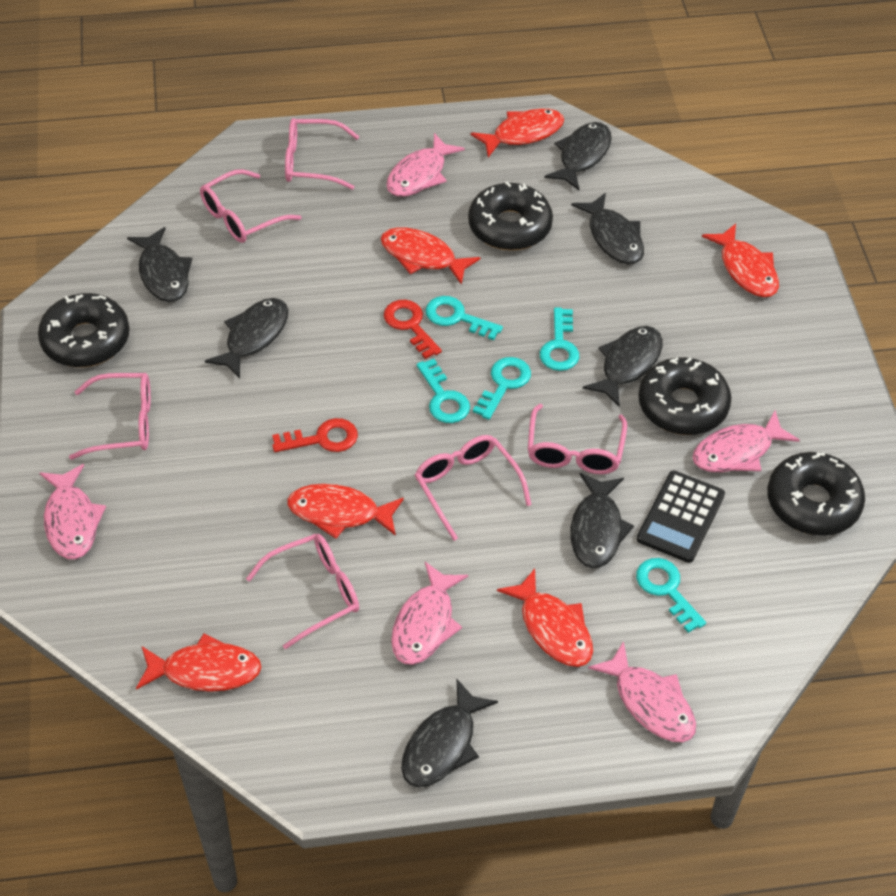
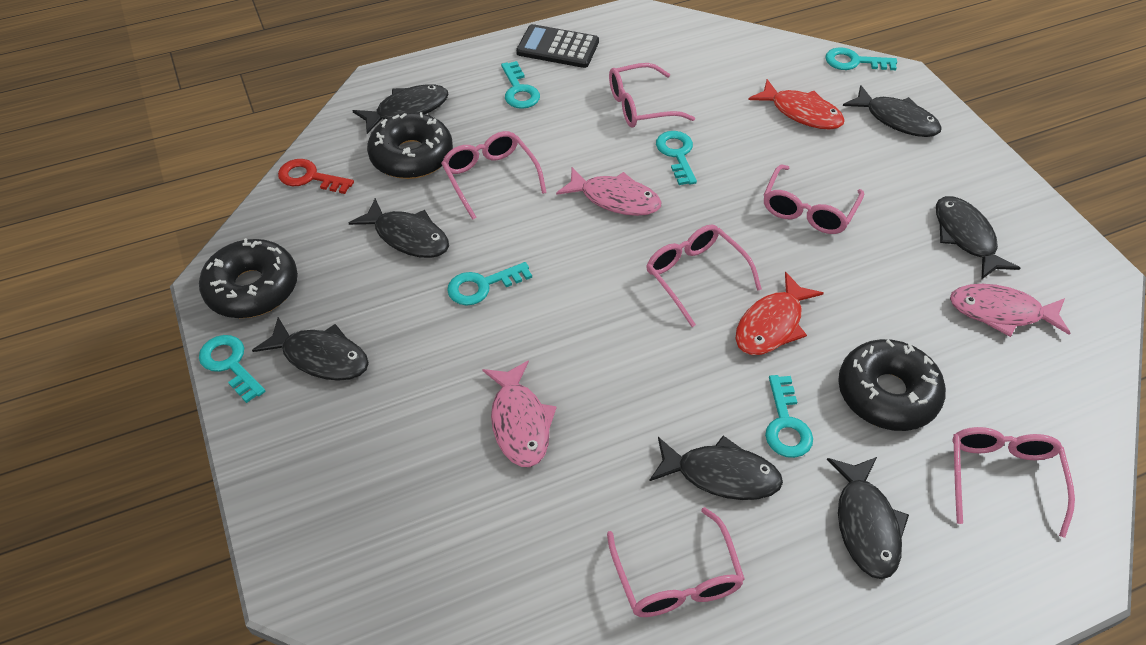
black donut: 4 -> 3
pink fish: 5 -> 3
red fish: 6 -> 2
red key: 2 -> 1
turquoise key: 5 -> 6

